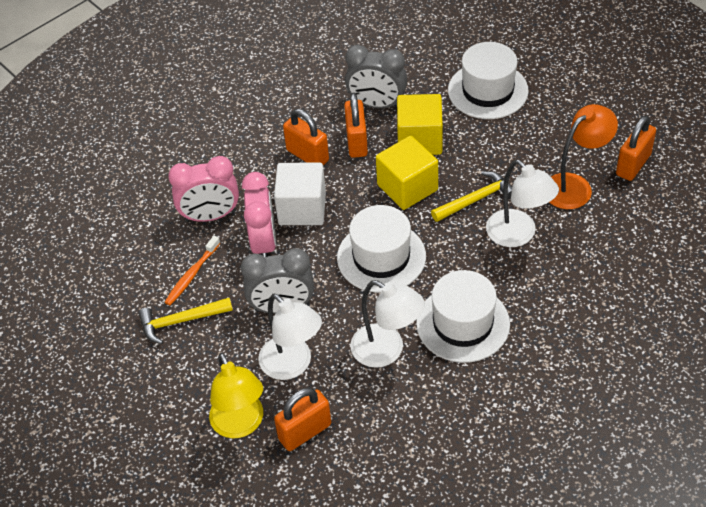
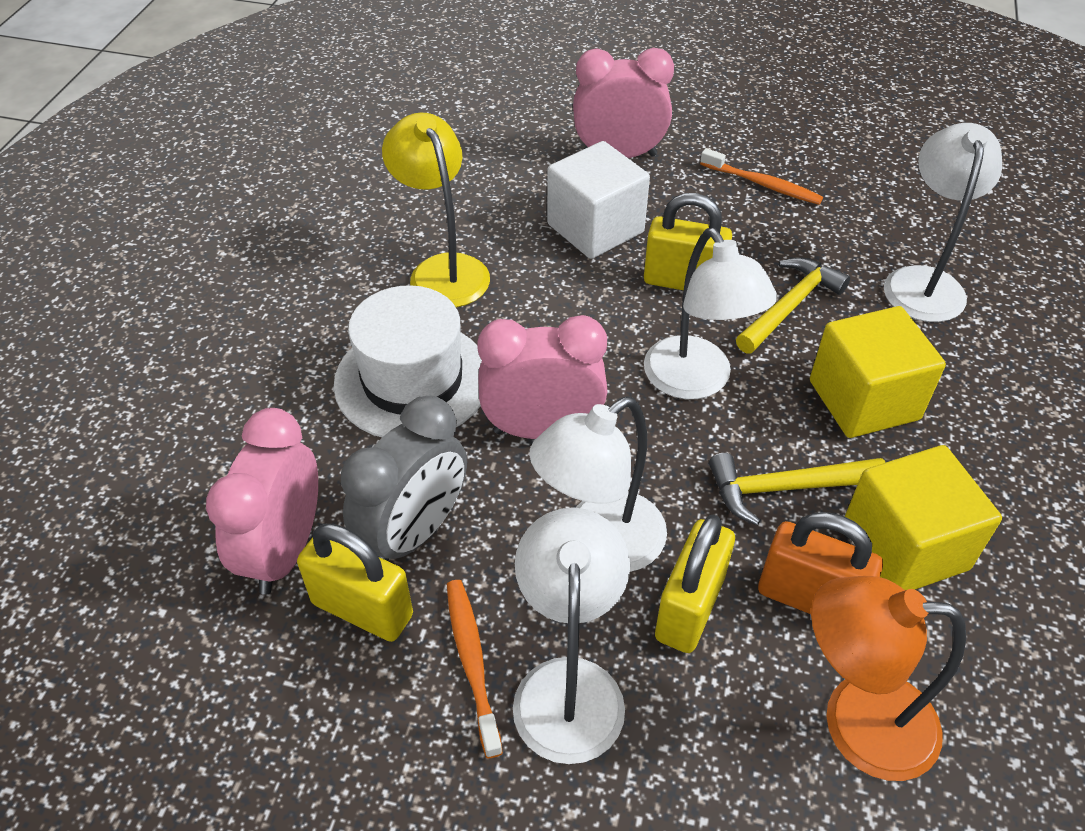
grey clock: 2 -> 1
orange padlock: 4 -> 1
orange toothbrush: 1 -> 2
pink clock: 2 -> 3
white hat: 3 -> 1
white lamp: 3 -> 4
yellow padlock: 0 -> 3

